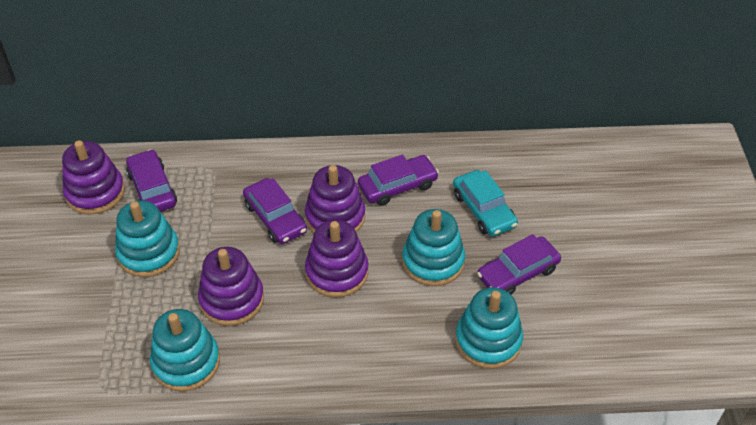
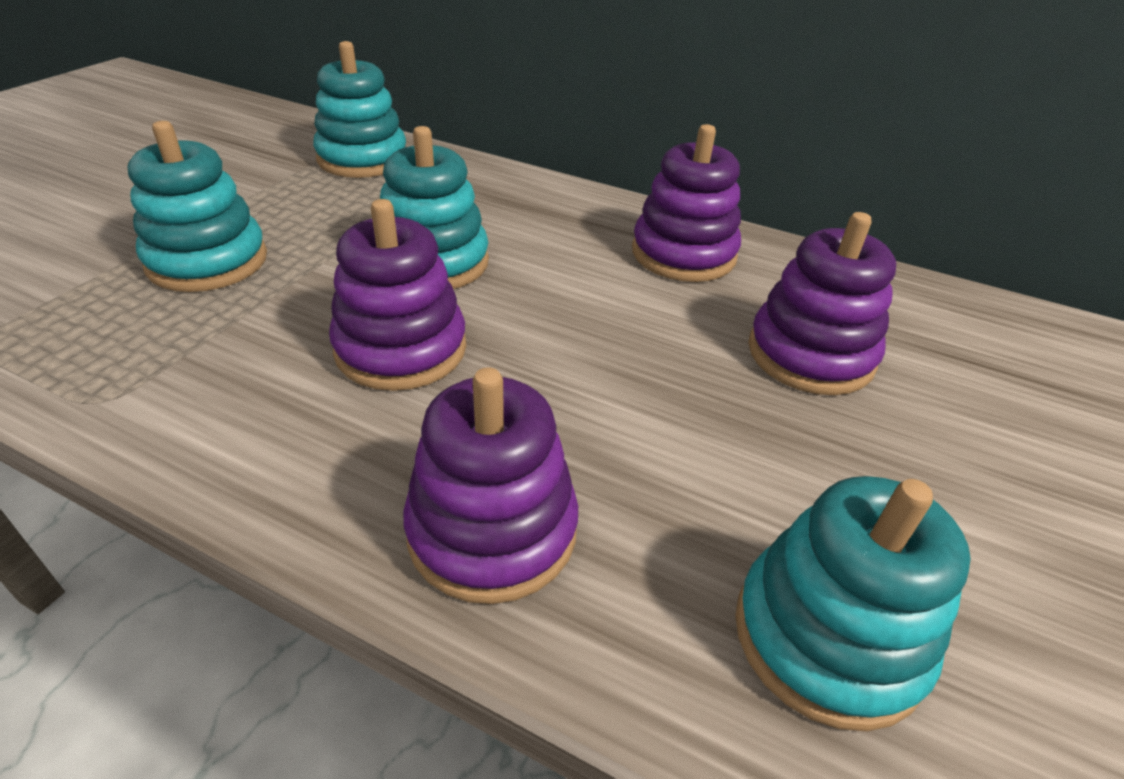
purple car: 4 -> 0
turquoise car: 1 -> 0

